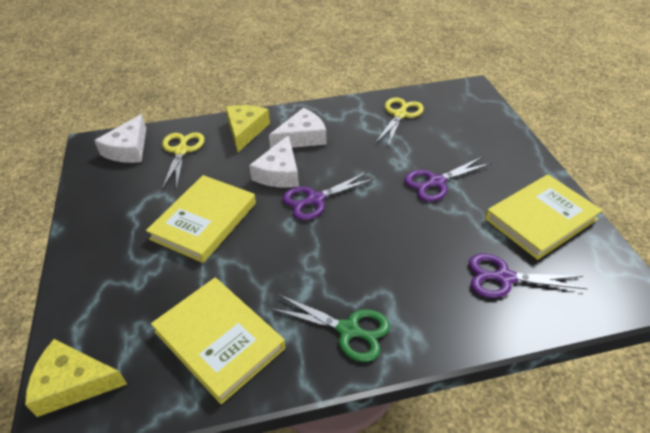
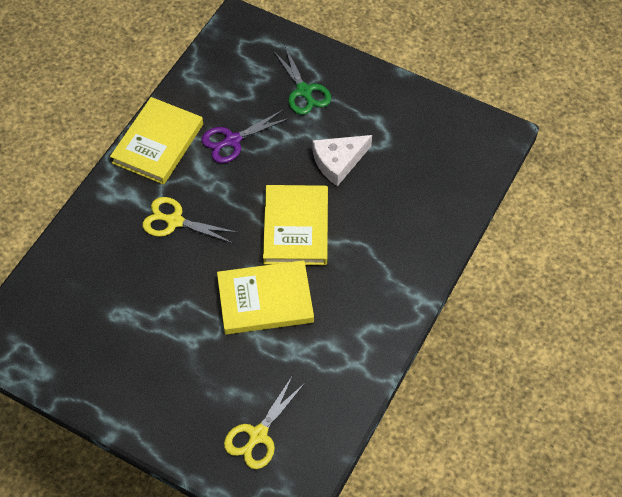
purple scissors: 3 -> 1
white cheese: 3 -> 1
yellow cheese: 2 -> 0

